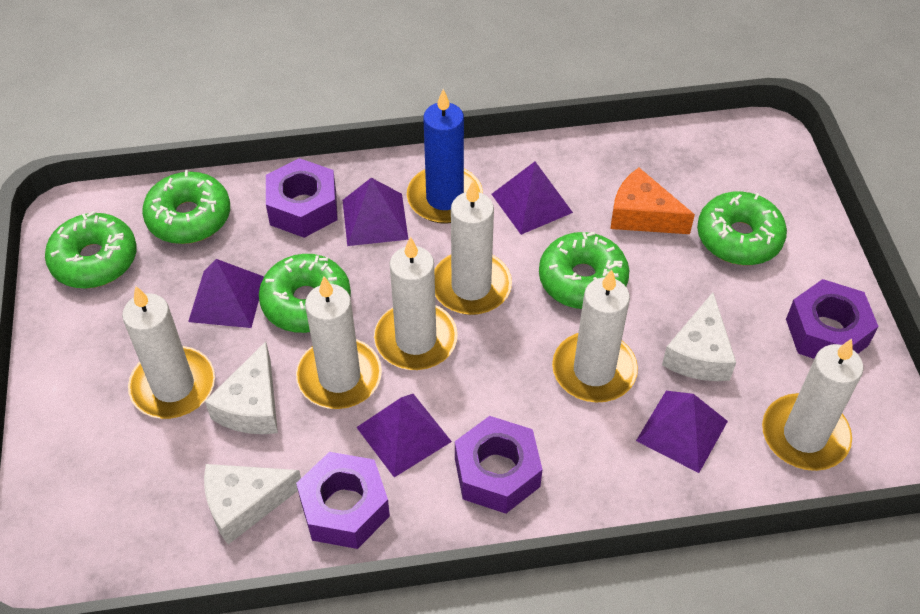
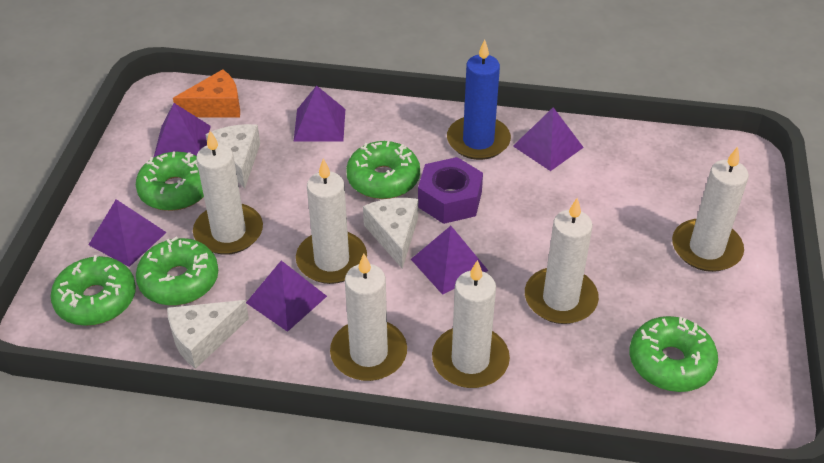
purple nut: 4 -> 1
purple pyramid: 5 -> 6

